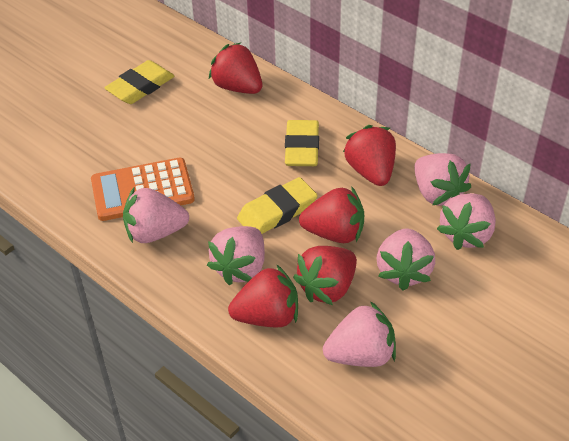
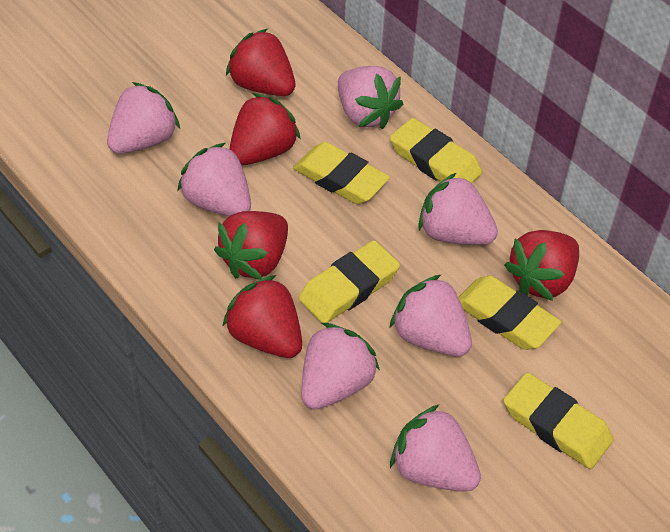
orange calculator: 1 -> 0
pink strawberry: 6 -> 7
yellow eraser: 3 -> 5

